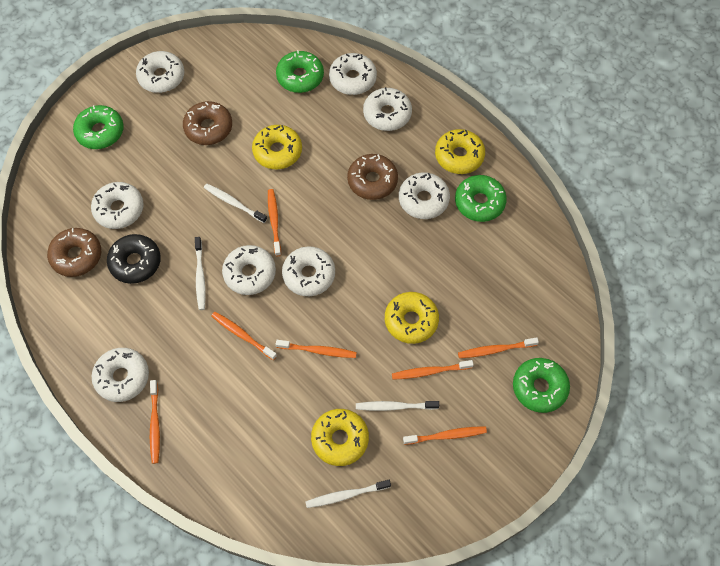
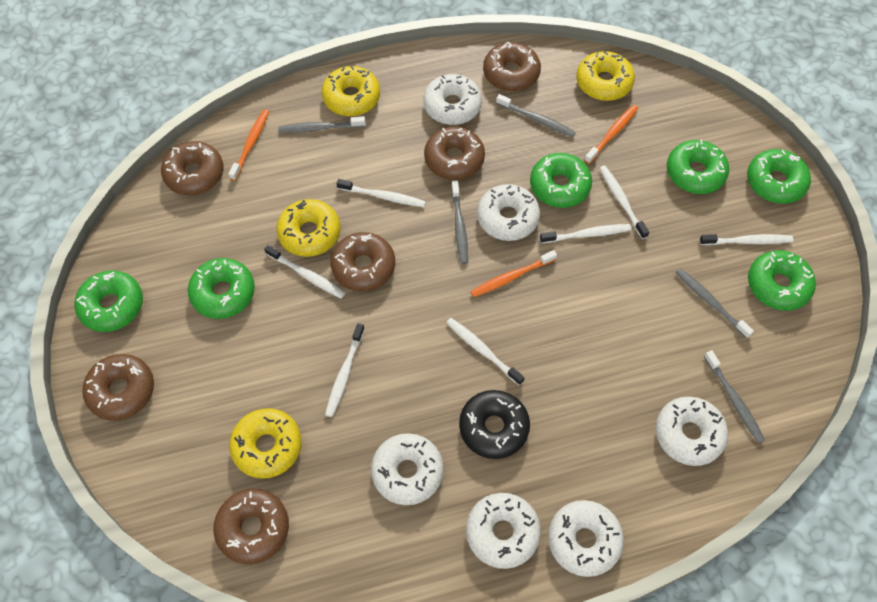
brown donut: 3 -> 6
green donut: 4 -> 6
grey toothbrush: 0 -> 5
orange toothbrush: 7 -> 3
white donut: 8 -> 6
white toothbrush: 4 -> 7

